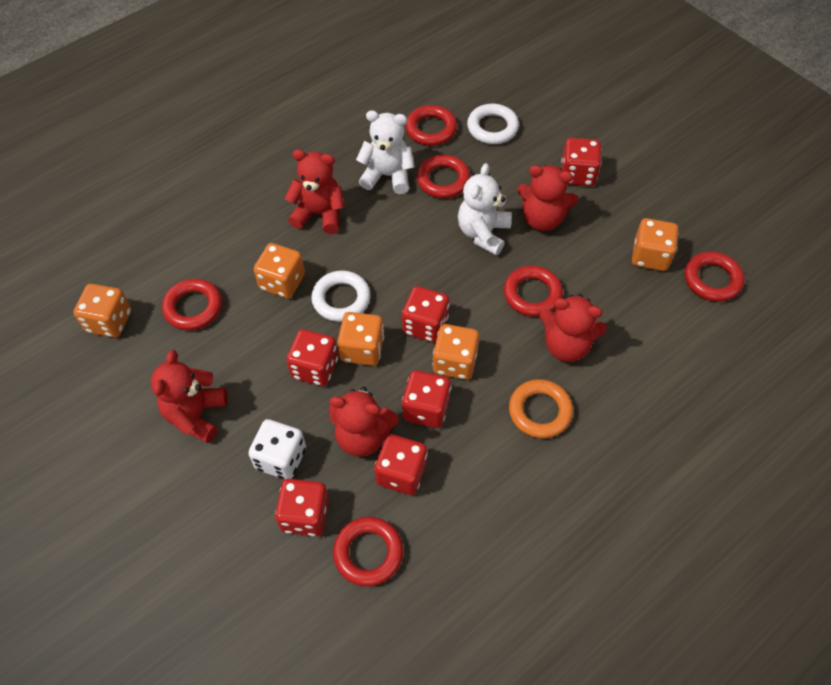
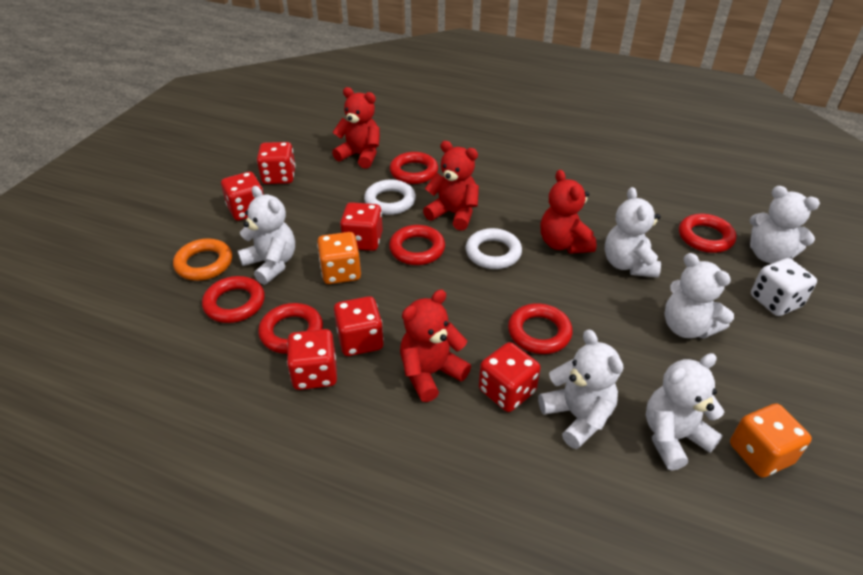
orange dice: 5 -> 2
red teddy bear: 5 -> 4
white teddy bear: 2 -> 6

